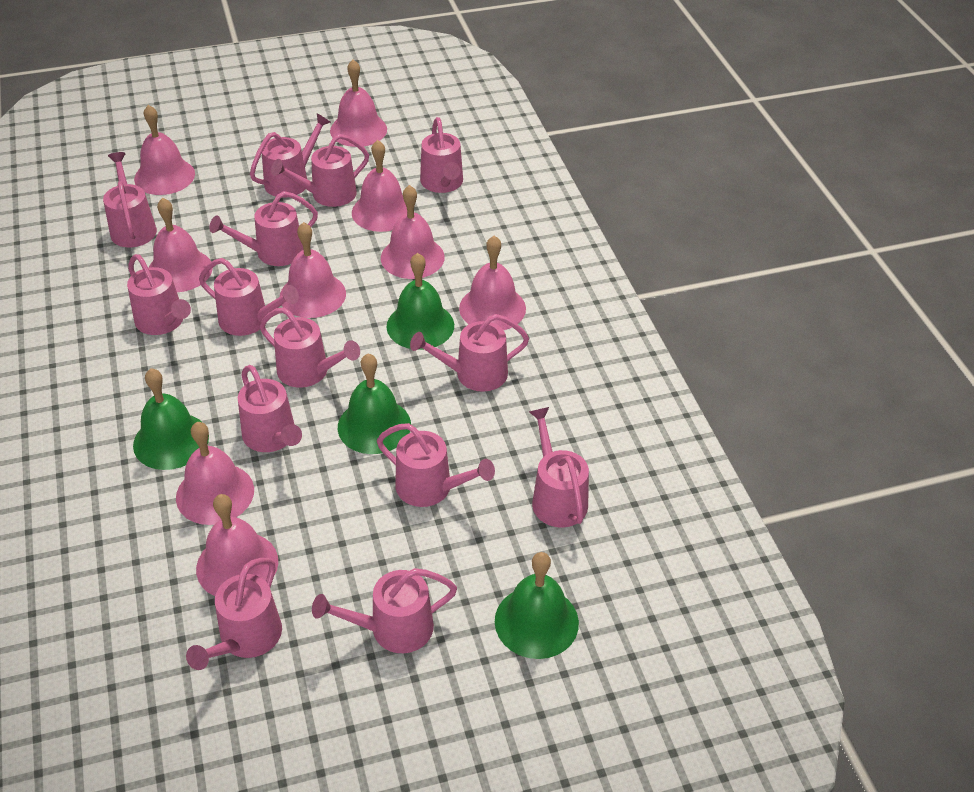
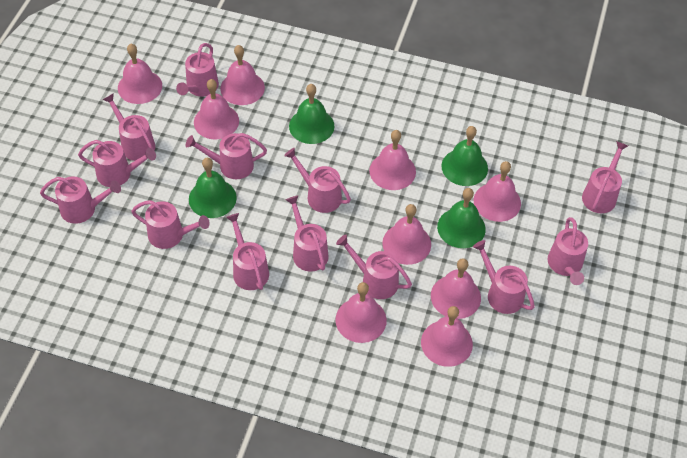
pink watering can: 14 -> 13

